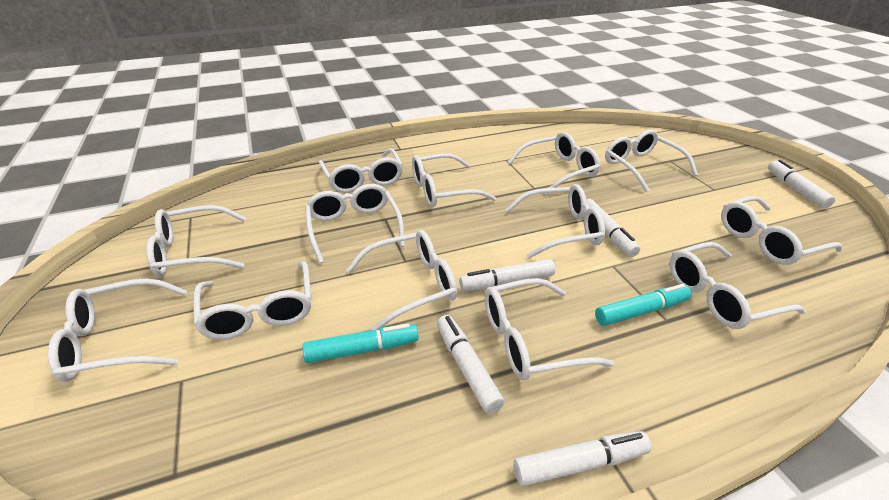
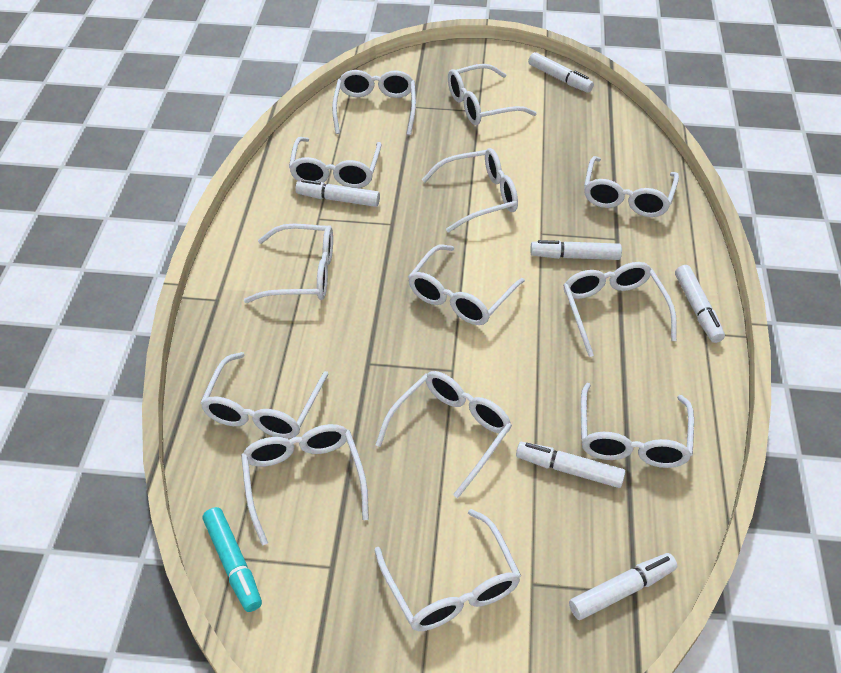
turquoise marker: 2 -> 1
white marker: 5 -> 6

